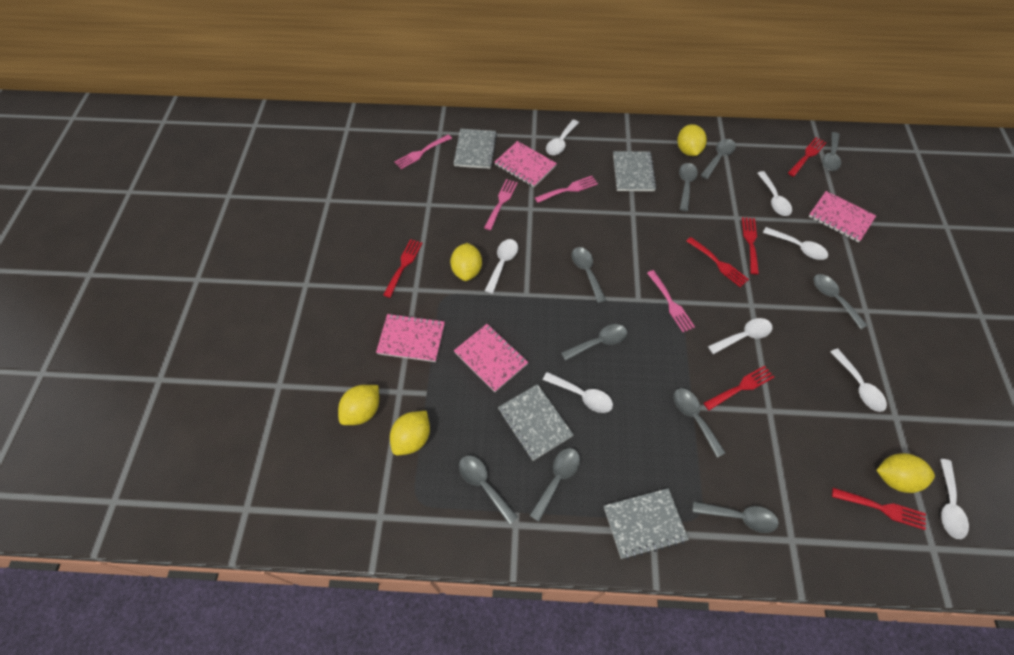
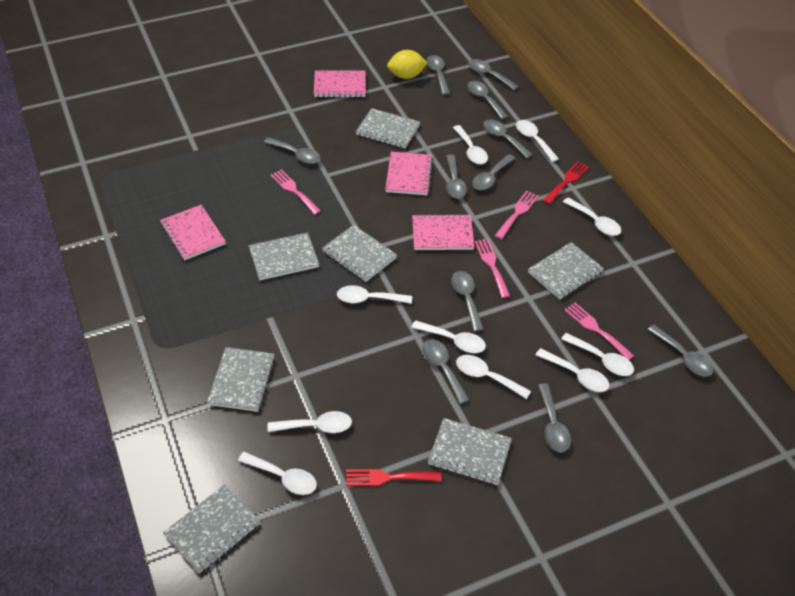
grey notebook: 4 -> 7
grey spoon: 10 -> 11
red fork: 6 -> 2
white spoon: 8 -> 10
yellow lemon: 5 -> 1

